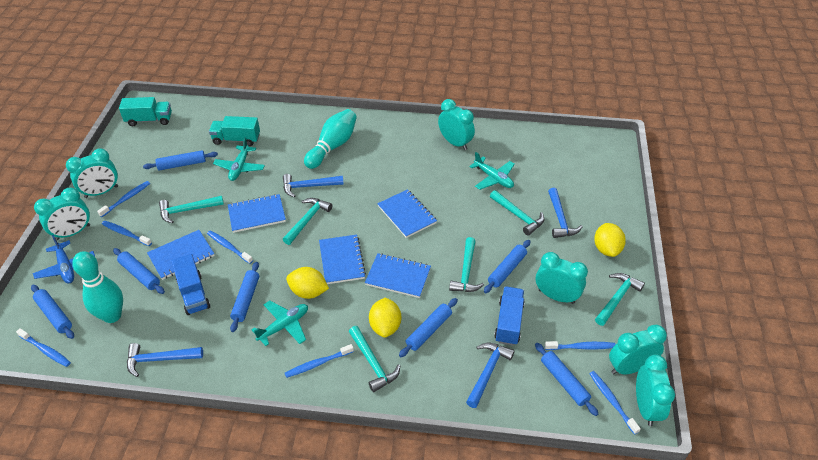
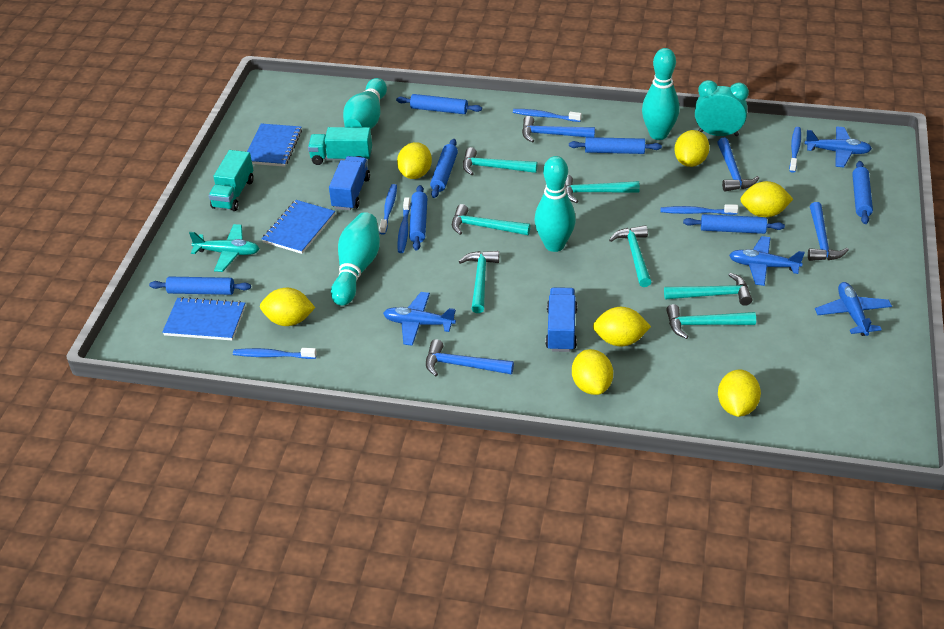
blue notebook: 5 -> 3
blue plane: 1 -> 4
blue toothbrush: 7 -> 6
turquoise bowling pin: 2 -> 4
turquoise clock: 6 -> 1
turquoise hammer: 6 -> 7
turquoise plane: 3 -> 1
yellow lemon: 3 -> 7

